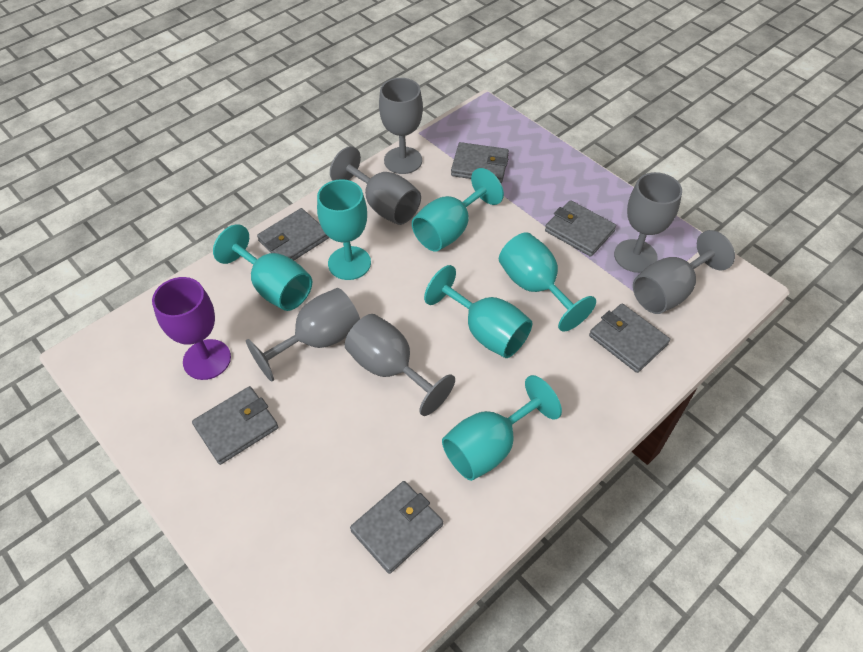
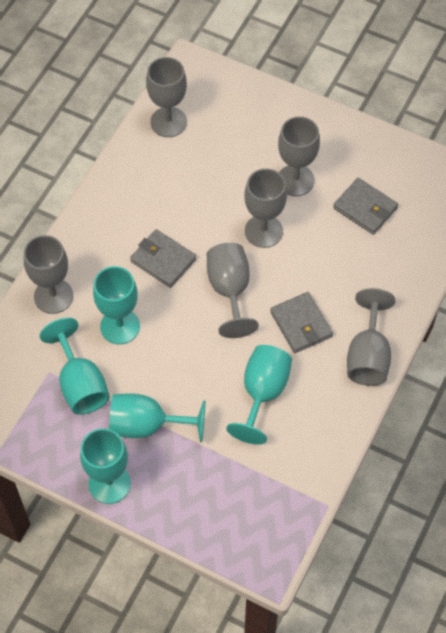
grey wallet: 6 -> 3
purple goblet: 1 -> 0
turquoise goblet: 6 -> 5

